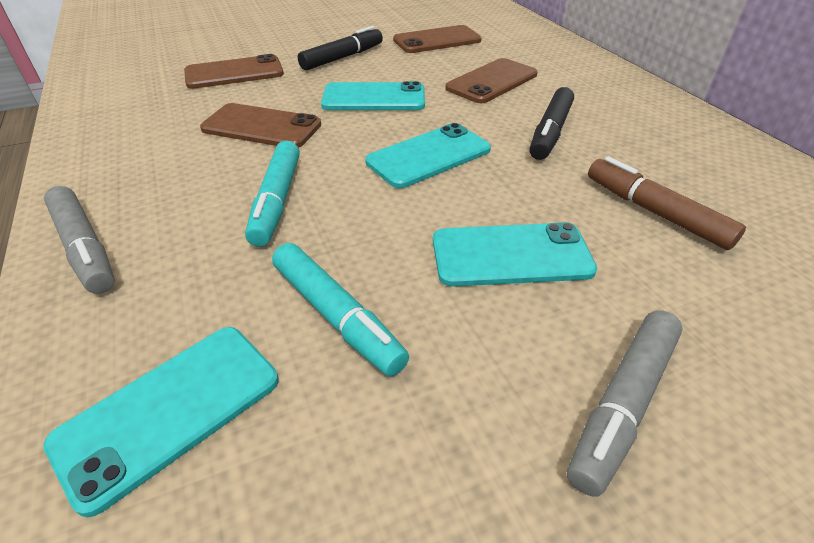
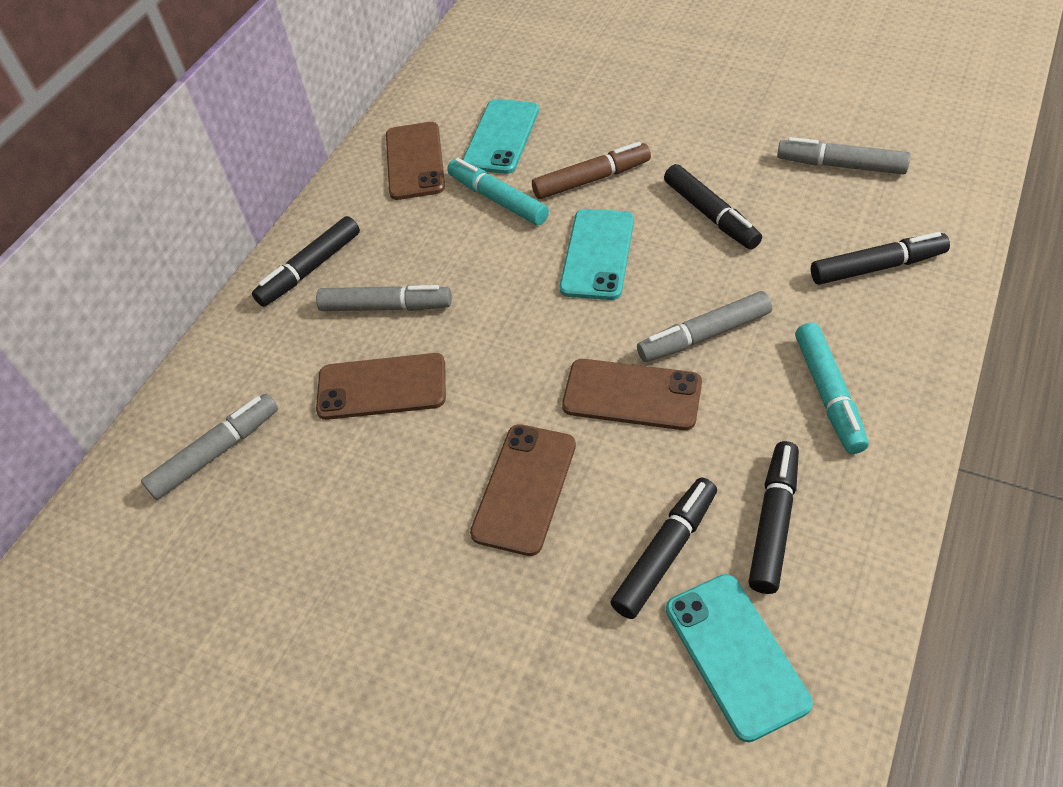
black marker: 2 -> 5
grey marker: 2 -> 4
turquoise phone: 4 -> 3

